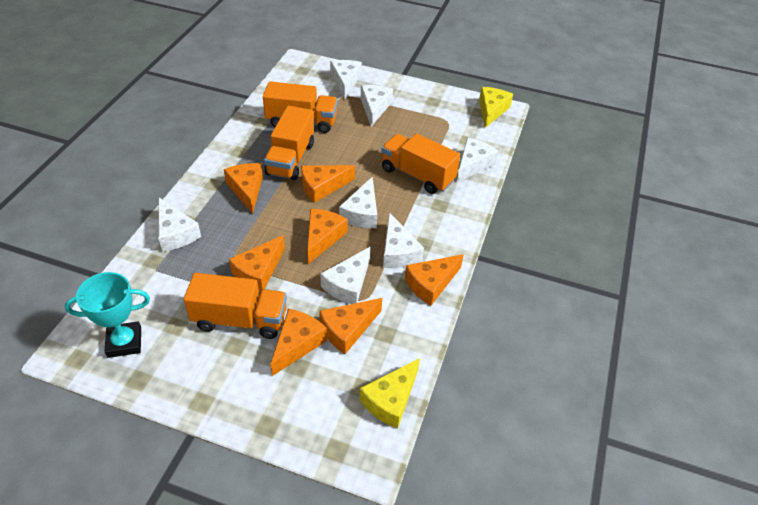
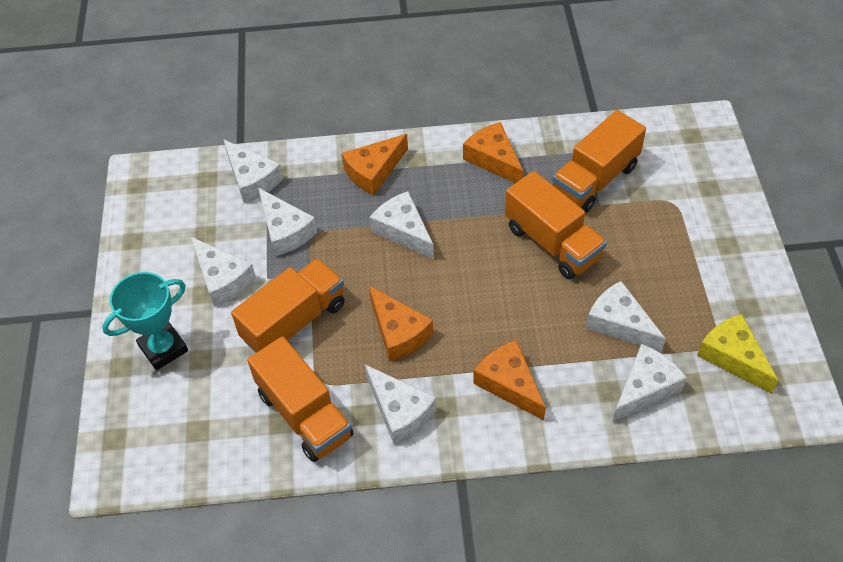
orange cheese: 7 -> 4
yellow cheese: 2 -> 1

